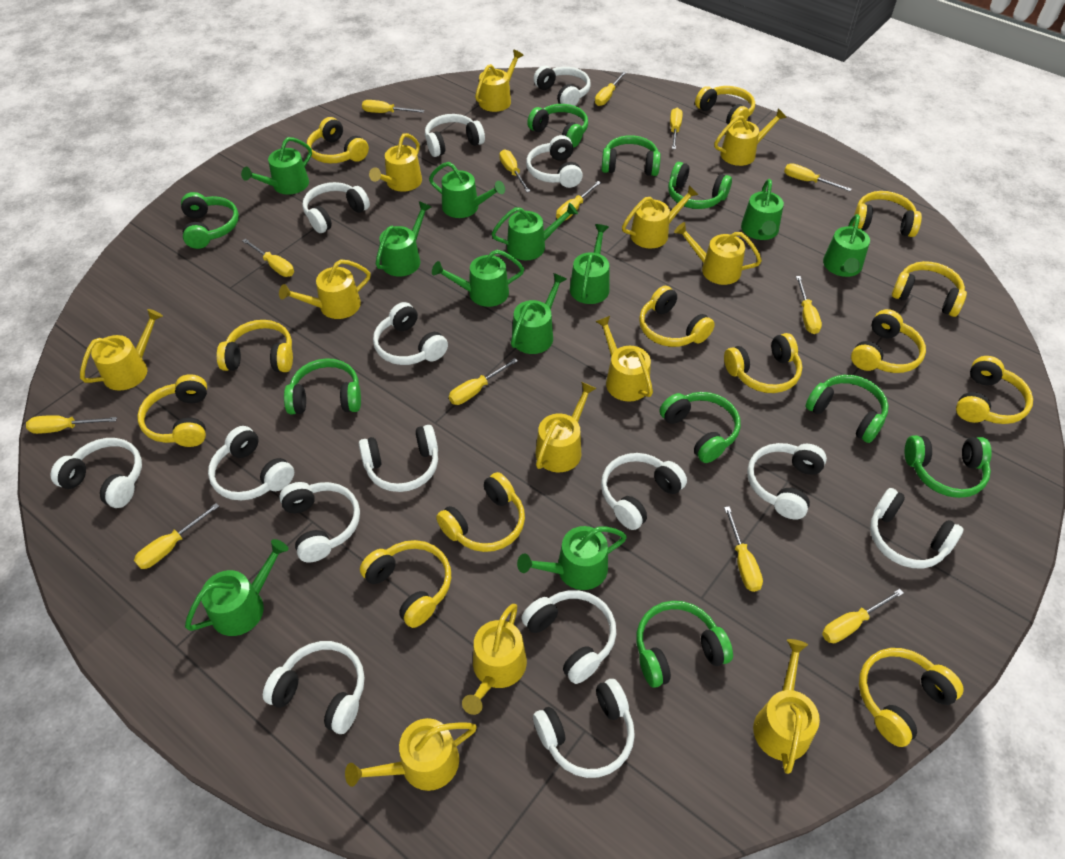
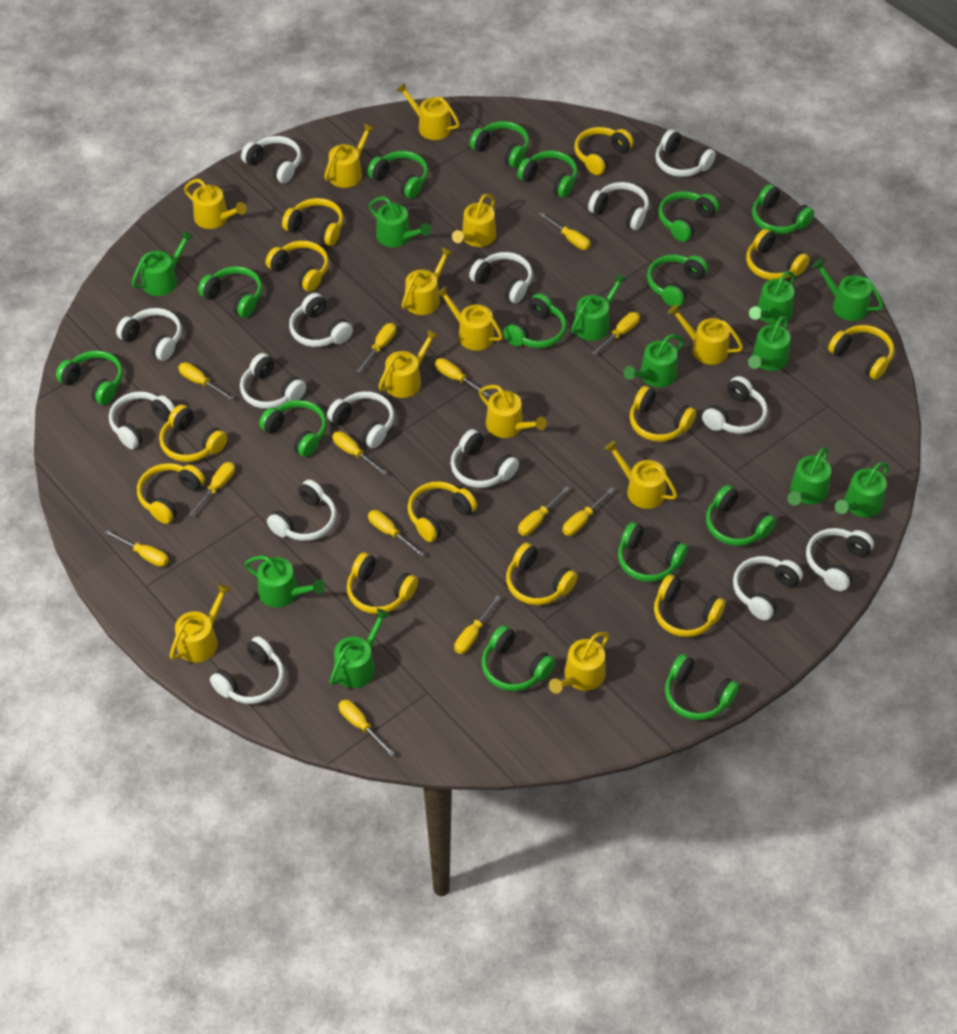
green headphones: 9 -> 14
yellow headphones: 13 -> 12

